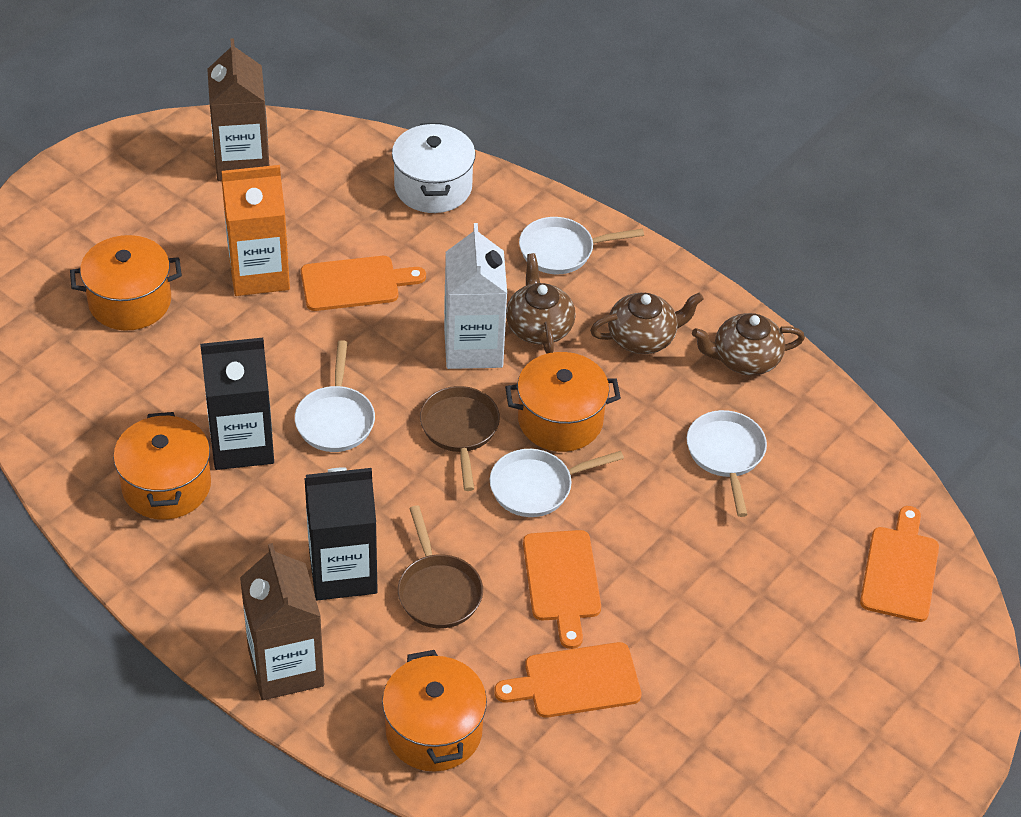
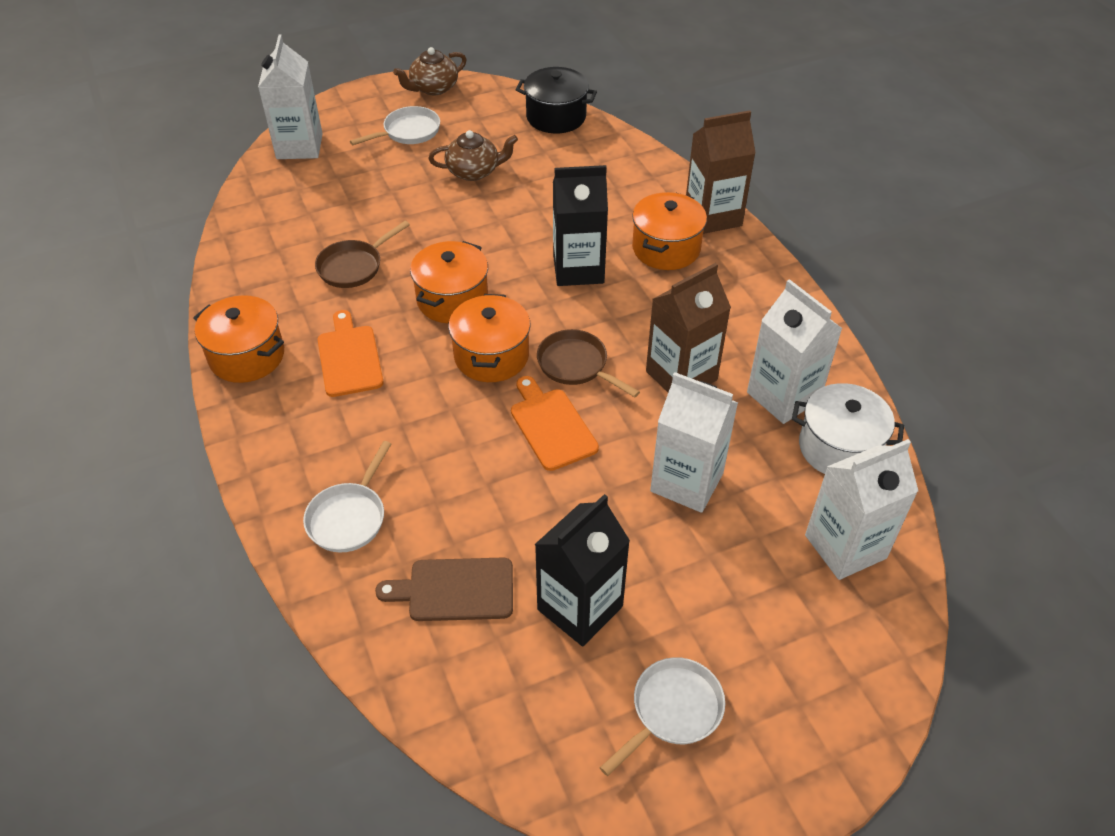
black pot: 0 -> 1
brown cutting board: 0 -> 1
brown teapot: 3 -> 2
orange carton: 1 -> 0
orange cutting board: 4 -> 2
white carton: 1 -> 4
white pan: 4 -> 3

